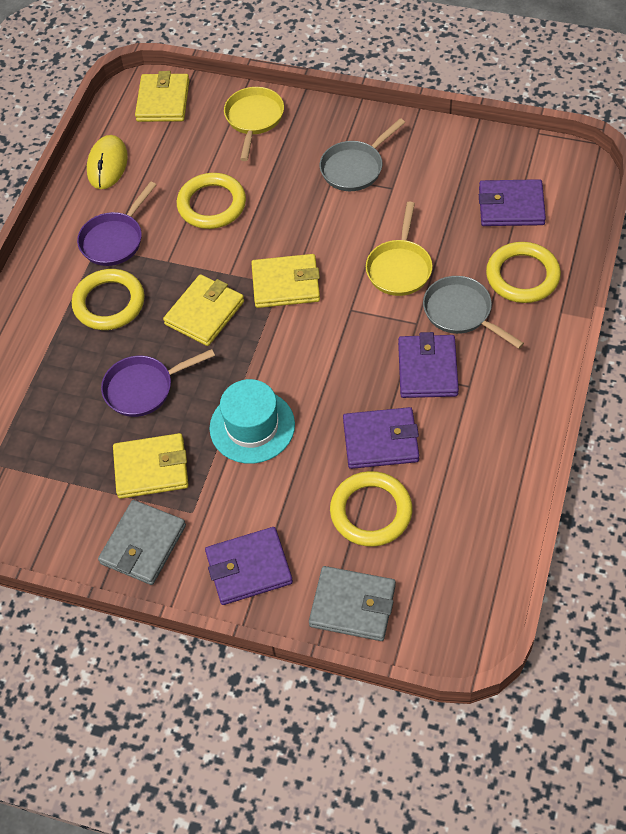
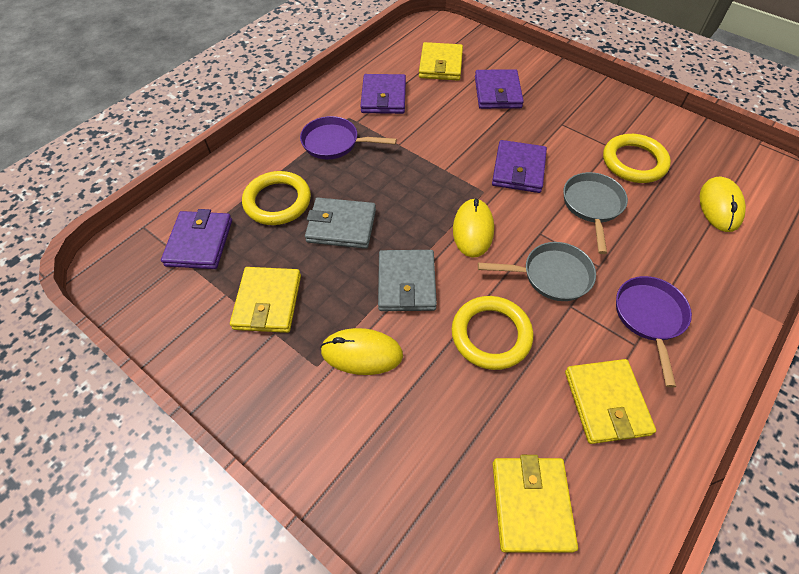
turquoise hat: 1 -> 0
yellow mouse: 1 -> 3
yellow pan: 2 -> 0
yellow ring: 4 -> 3

